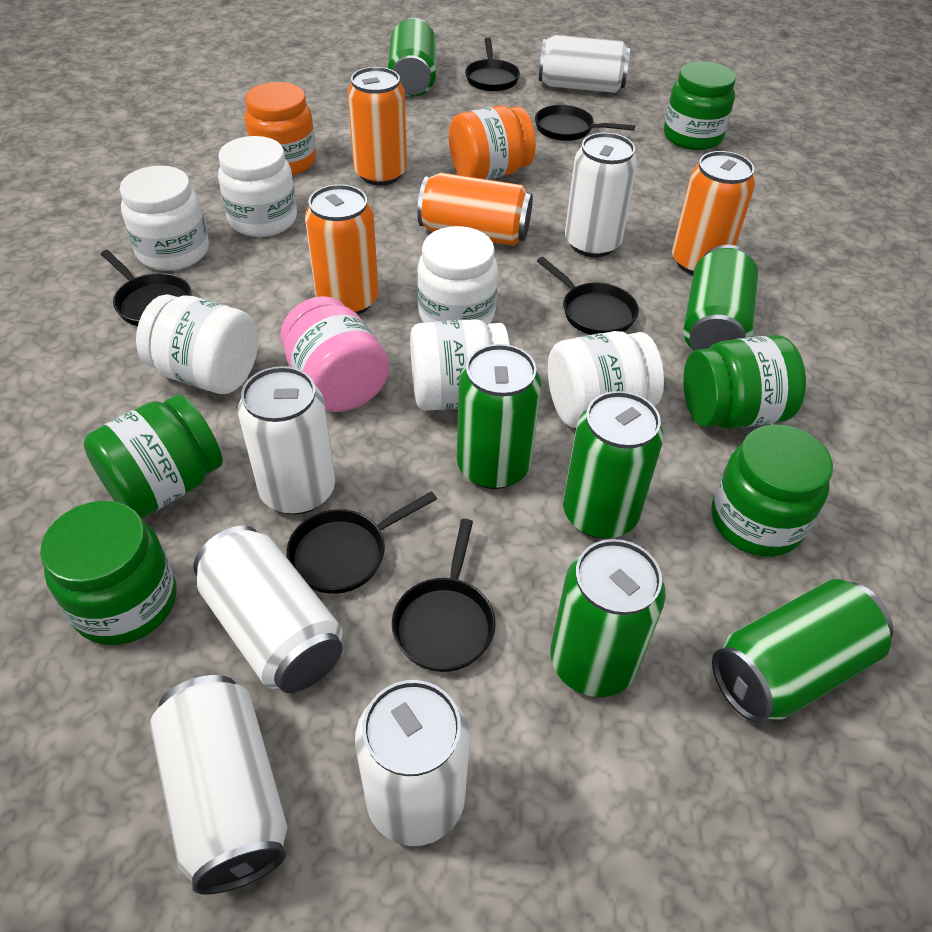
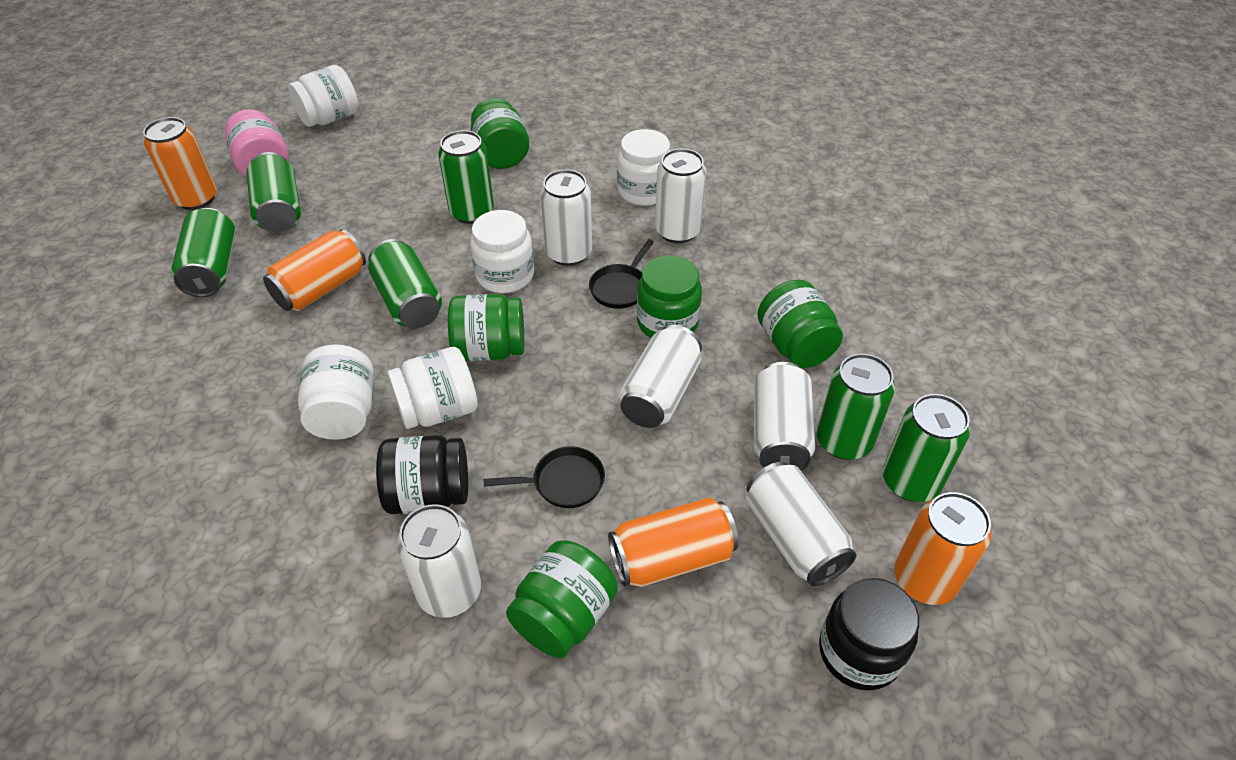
black jar: 0 -> 2
black pan: 6 -> 2
orange jar: 2 -> 0
white jar: 6 -> 5

